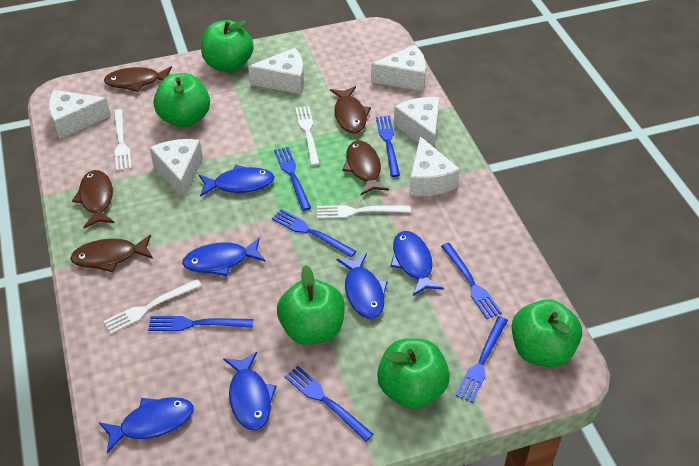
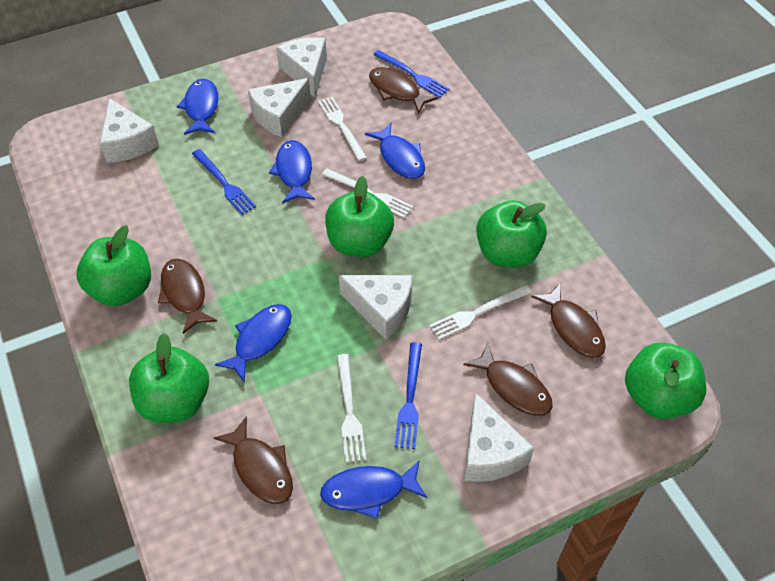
blue fish: 6 -> 5
blue fork: 7 -> 3
white cheese: 6 -> 5

